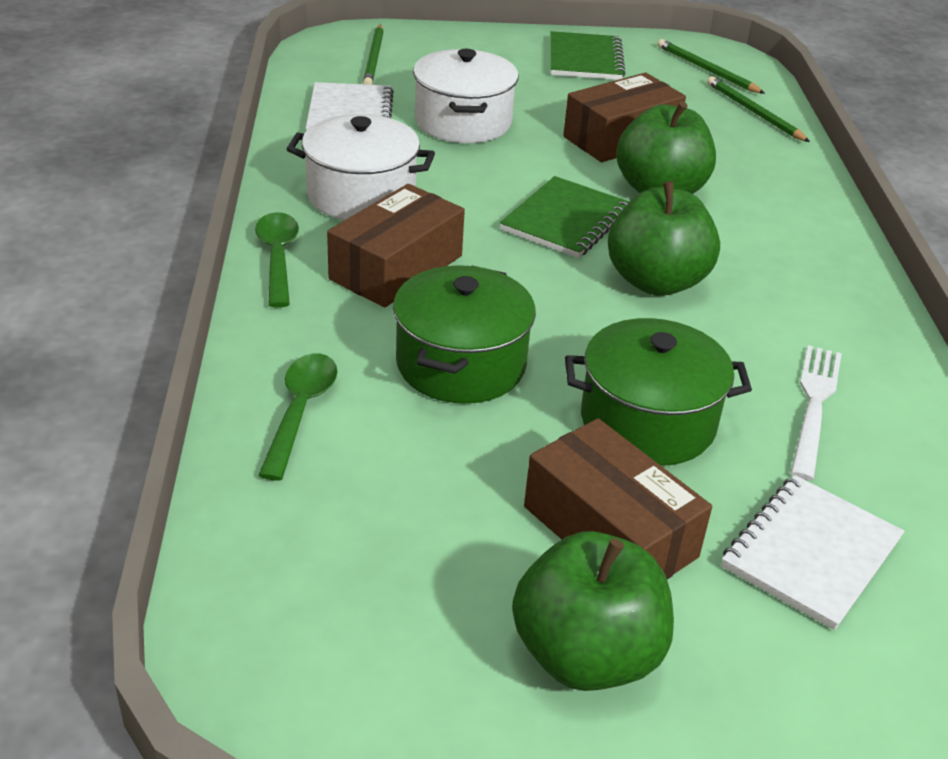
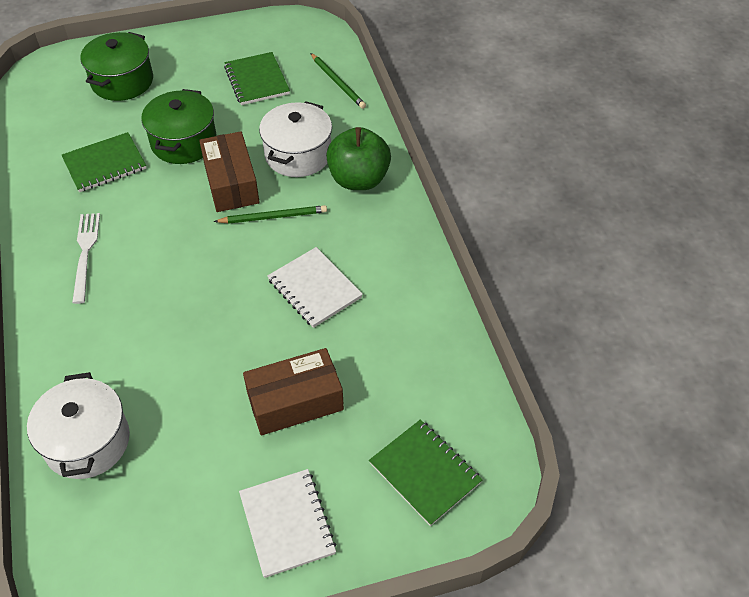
brown box: 3 -> 2
green apple: 3 -> 1
green notebook: 2 -> 3
green pencil: 3 -> 2
green spoon: 2 -> 0

